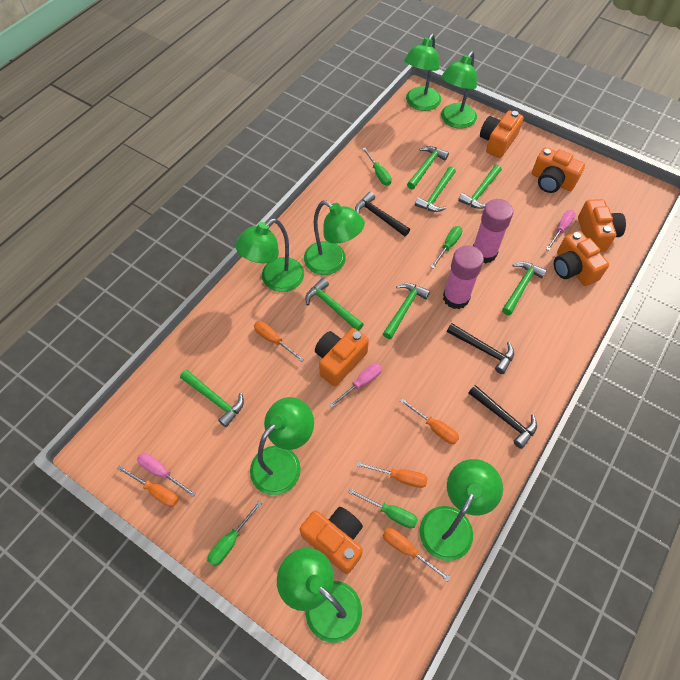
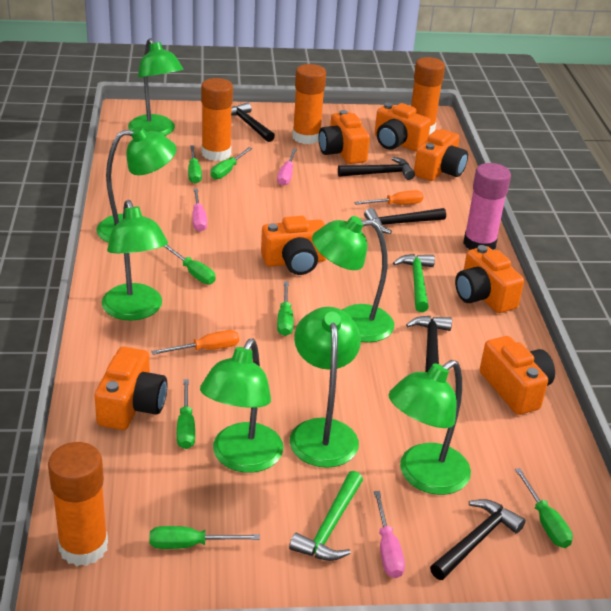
black hammer: 3 -> 5
green hammer: 7 -> 2
green screwdriver: 4 -> 7
orange camera: 6 -> 7
orange glue stick: 0 -> 4
orange screwdriver: 5 -> 2
pink glue stick: 2 -> 1

